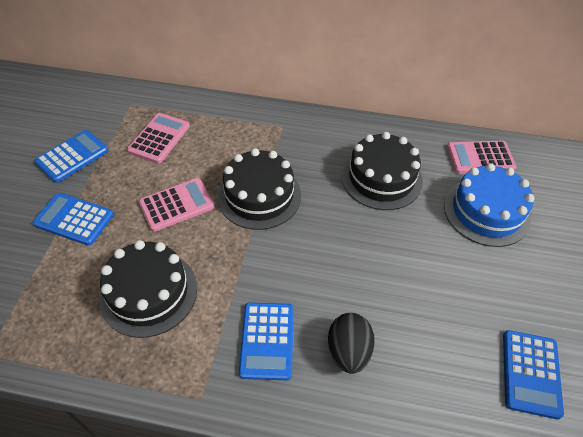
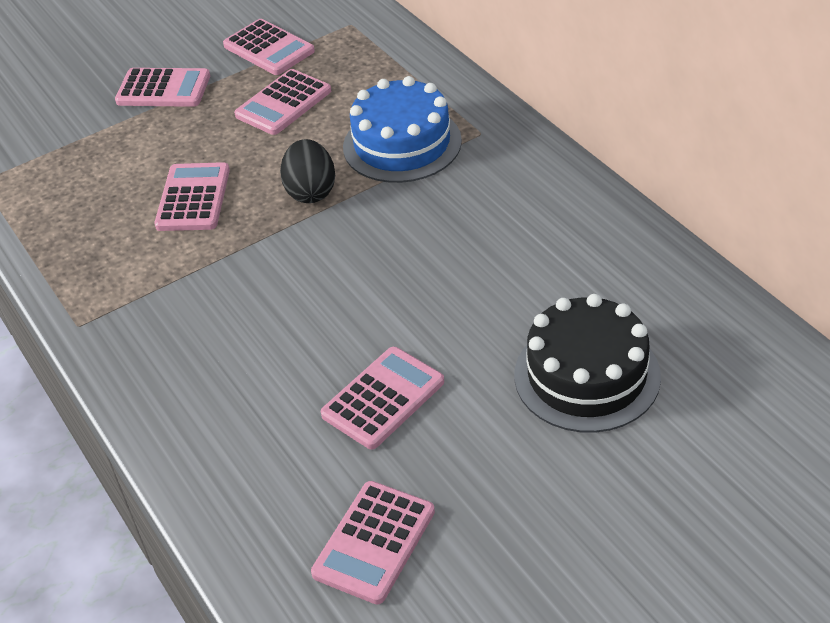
black cake: 3 -> 1
blue calculator: 4 -> 0
pink calculator: 3 -> 6

